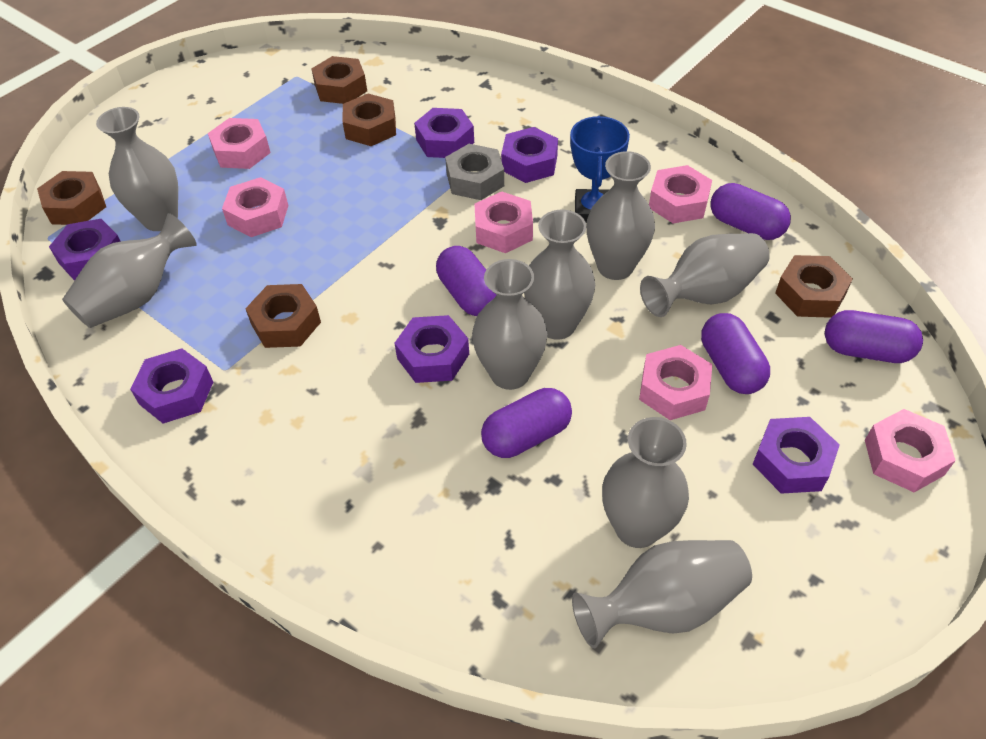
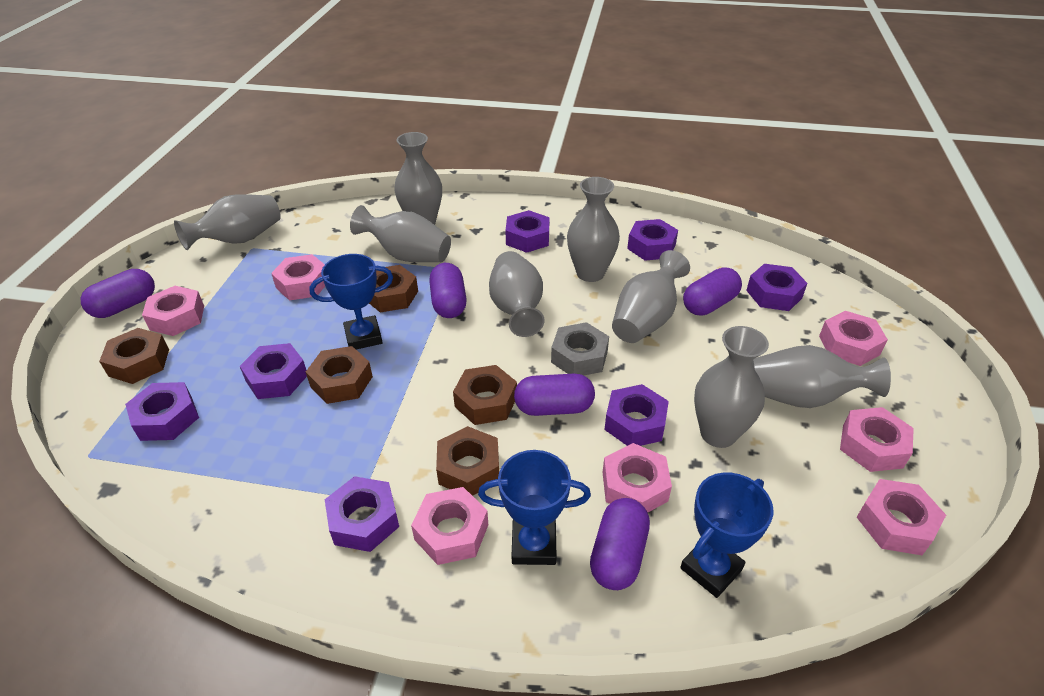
blue trophy: 1 -> 3
pink nut: 6 -> 7
purple nut: 6 -> 7

